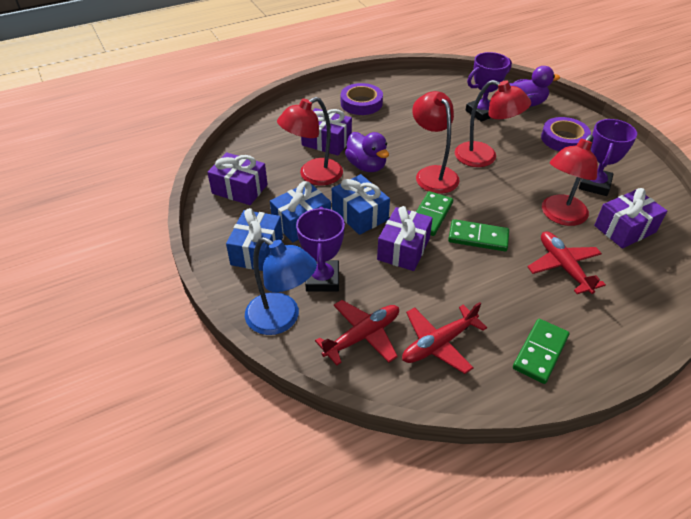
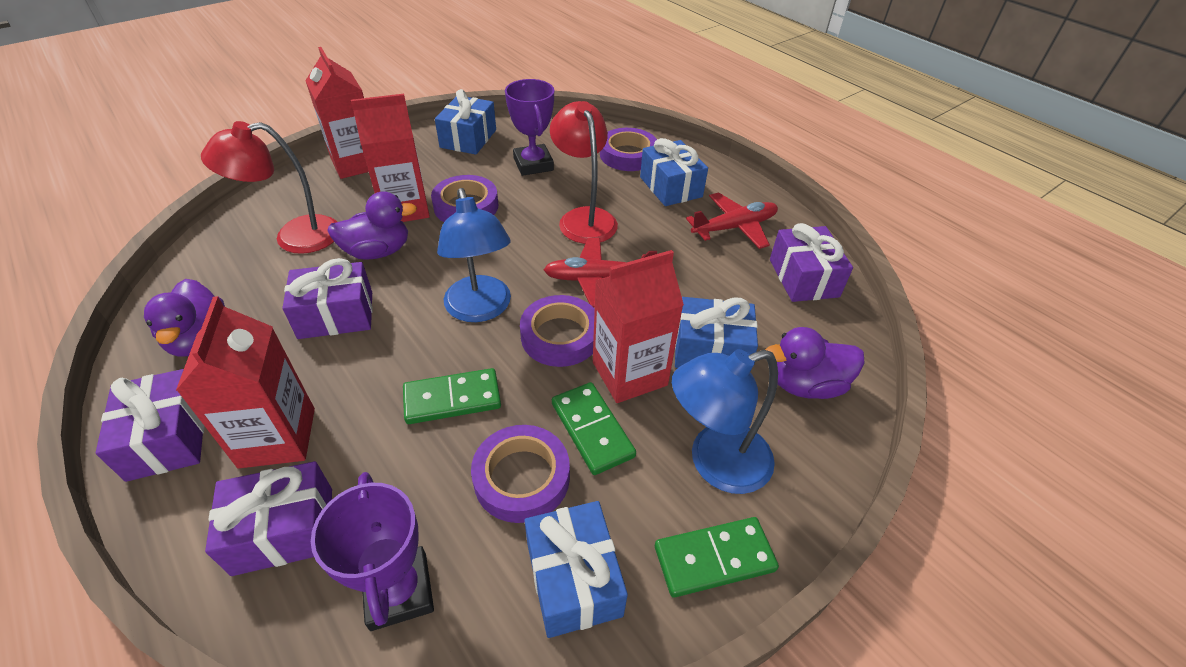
blue gift: 3 -> 4
blue lamp: 1 -> 2
purple duck: 2 -> 3
purple tape: 2 -> 4
purple trophy: 3 -> 2
red carton: 0 -> 4
red lamp: 4 -> 2
red plane: 3 -> 2

